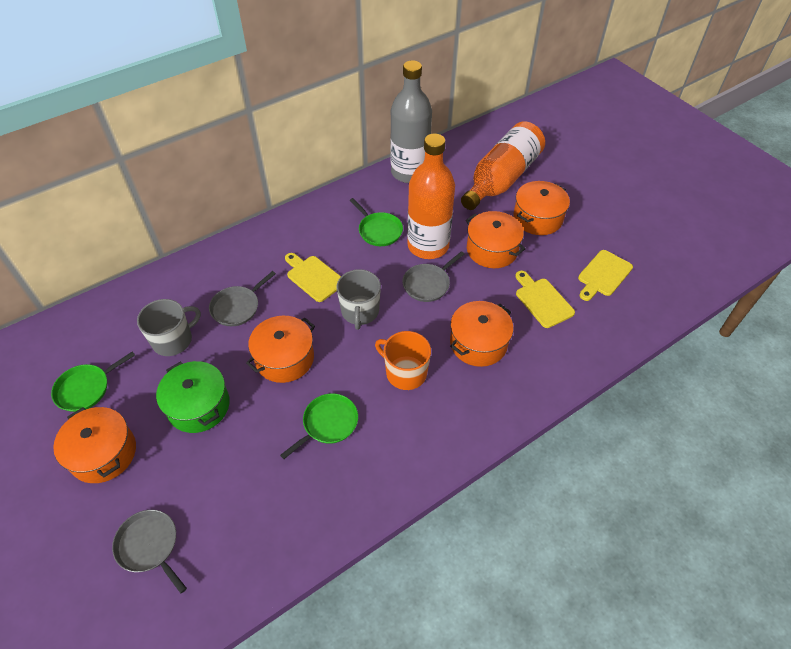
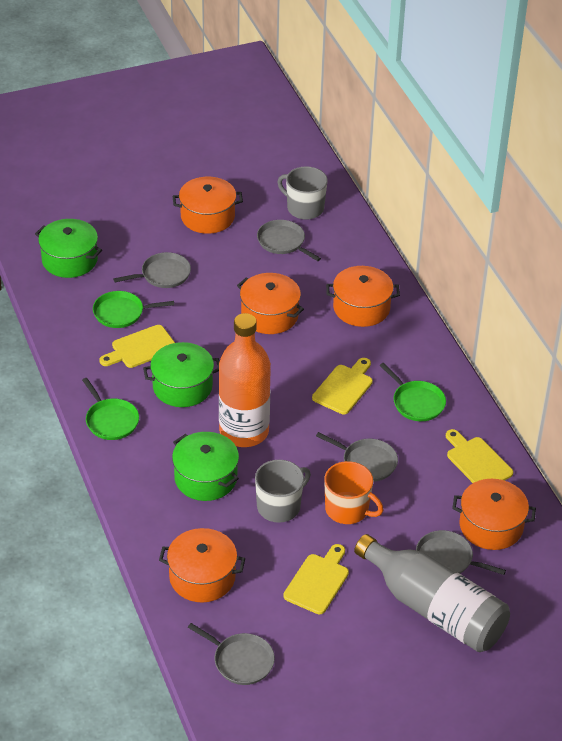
green pot: 1 -> 3
grey pan: 3 -> 5
orange bottle: 2 -> 1
yellow cutting board: 3 -> 4

